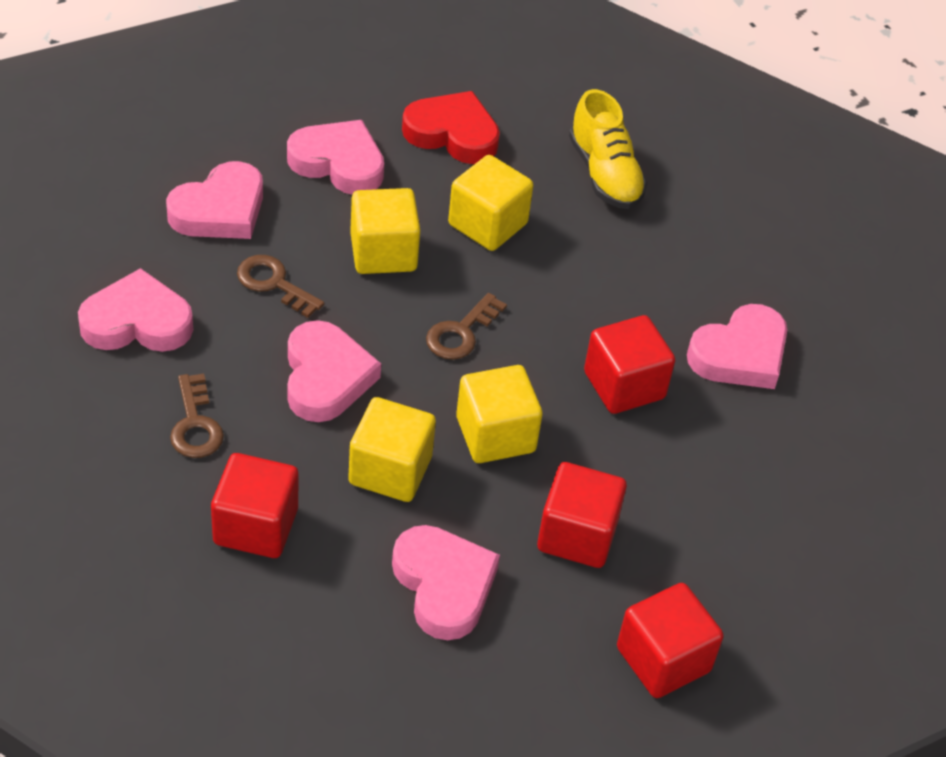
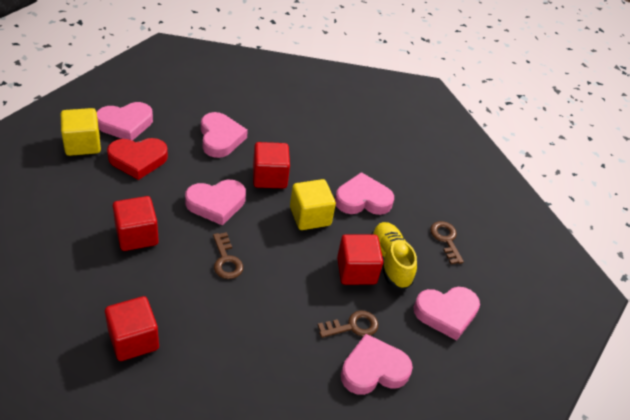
yellow cube: 4 -> 2

